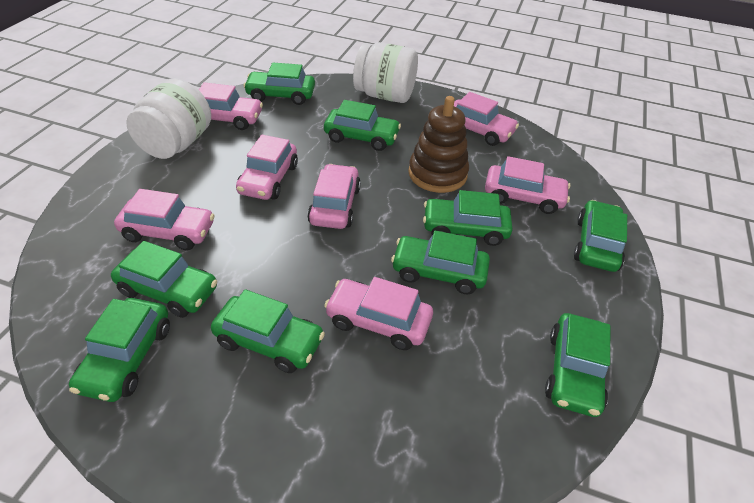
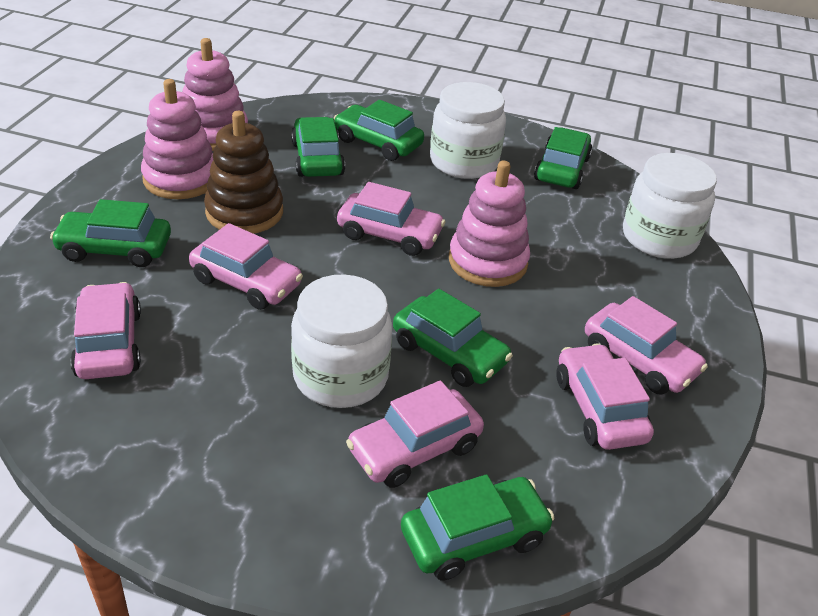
green car: 9 -> 6
pink car: 7 -> 6
pink stacking toy: 0 -> 3
white jar: 2 -> 3

